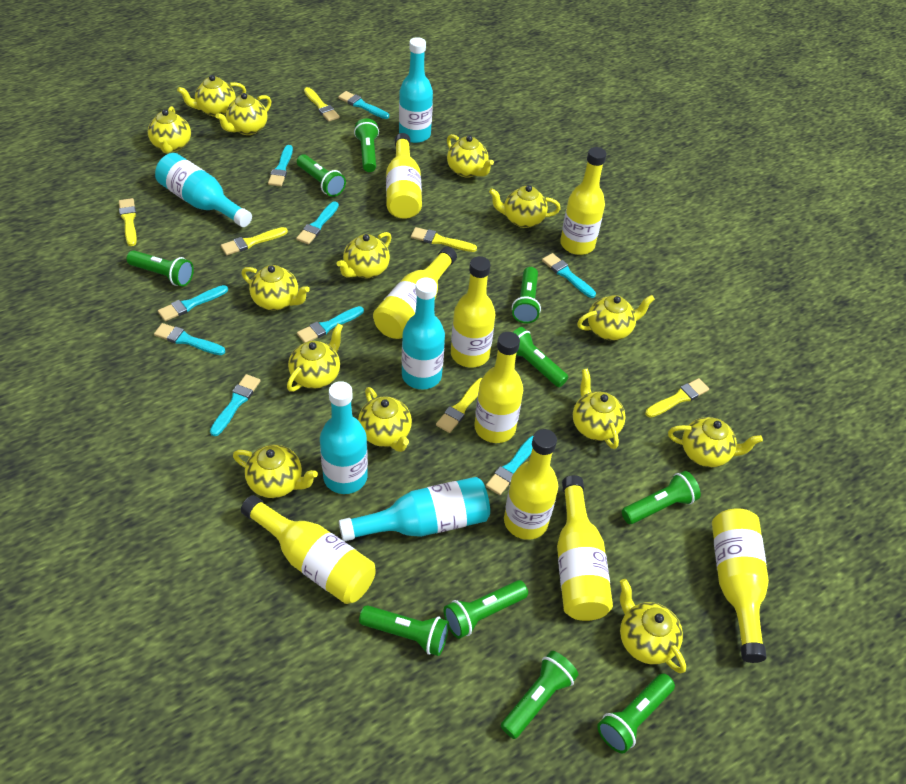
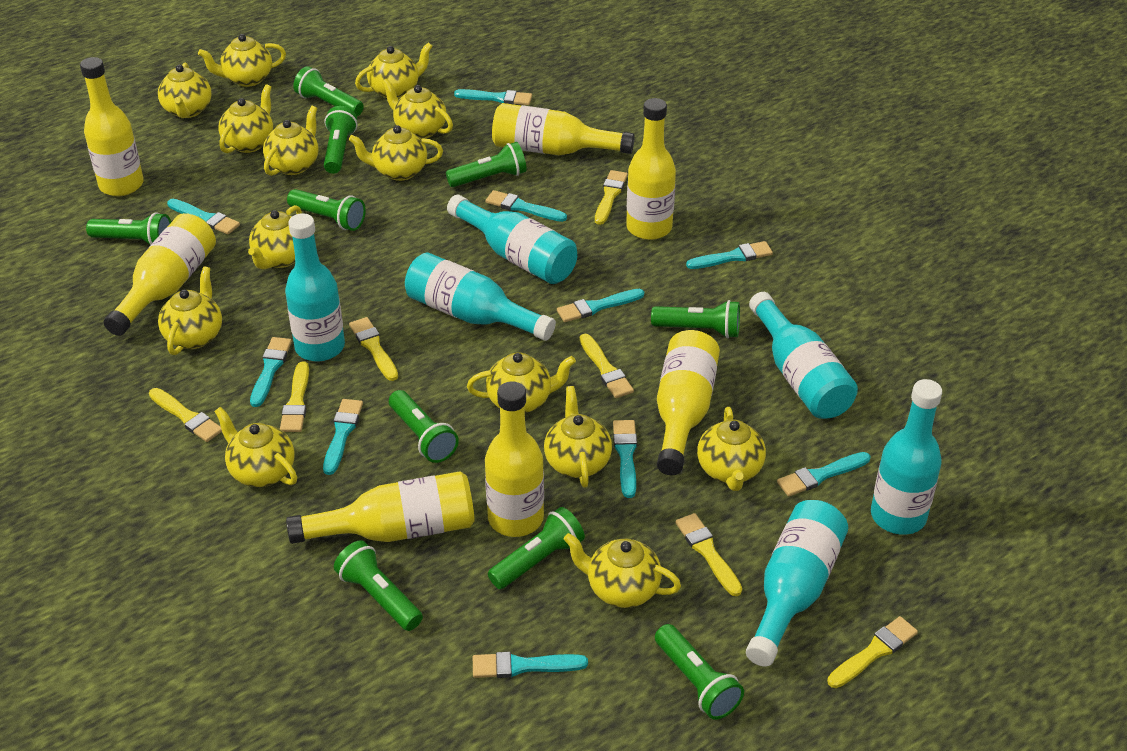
turquoise bottle: 5 -> 6
turquoise brush: 9 -> 10
yellow bottle: 9 -> 7
yellow brush: 6 -> 7

